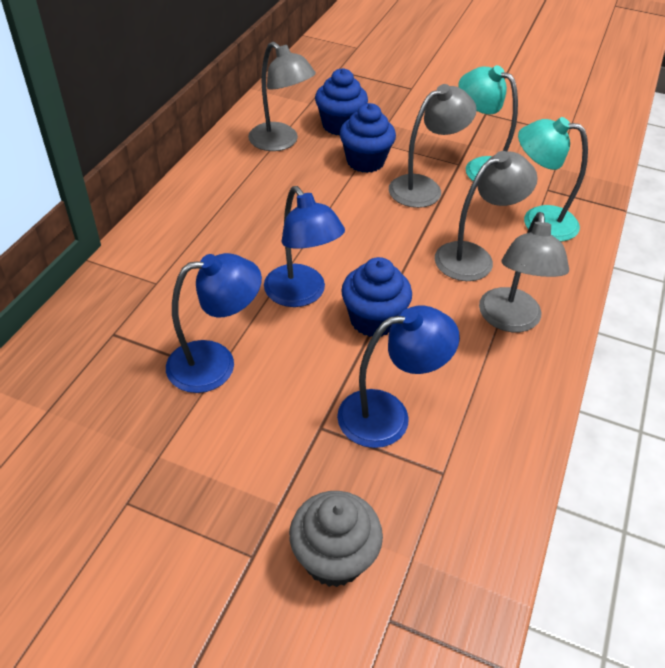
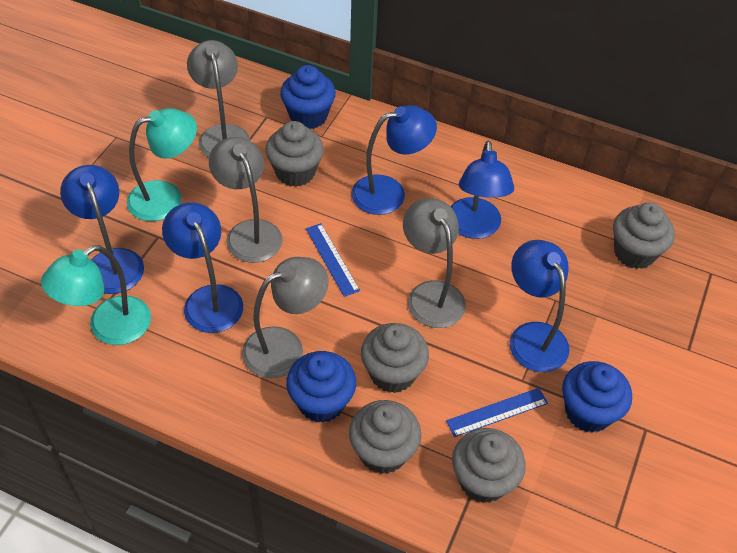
blue lamp: 3 -> 5
blue ruler: 0 -> 2
grey cupcake: 1 -> 5

